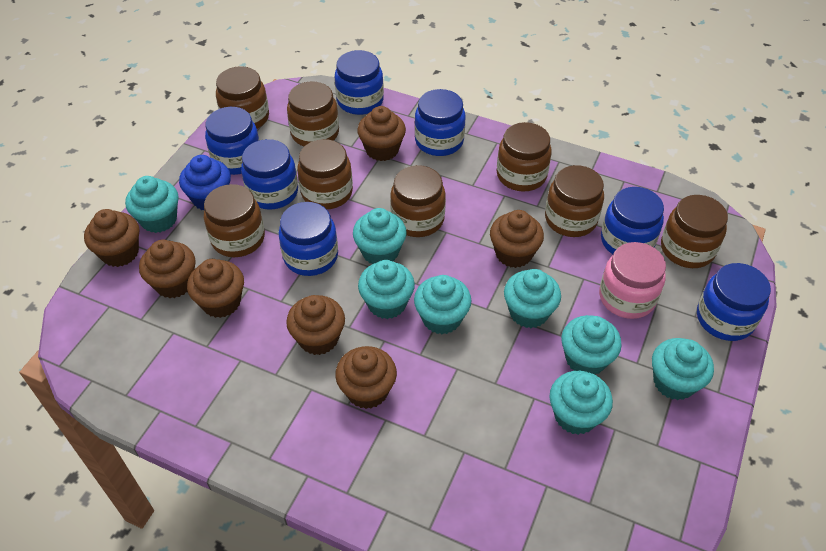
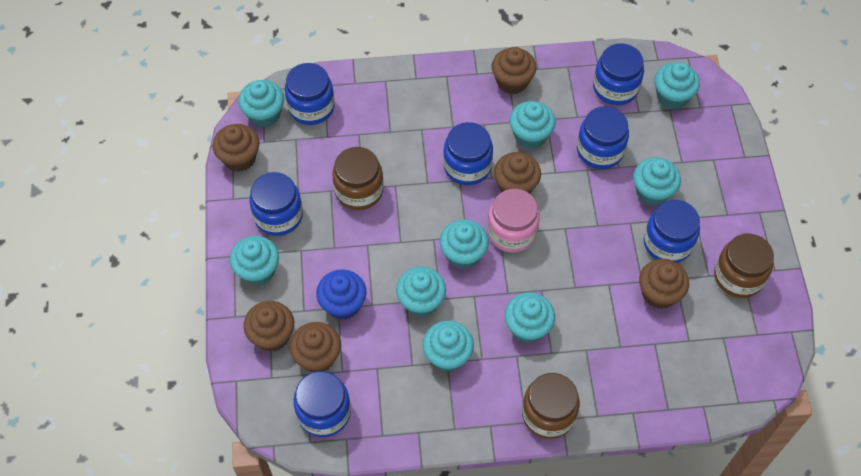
brown cupcake: 7 -> 6
brown jar: 8 -> 3
turquoise cupcake: 8 -> 9

